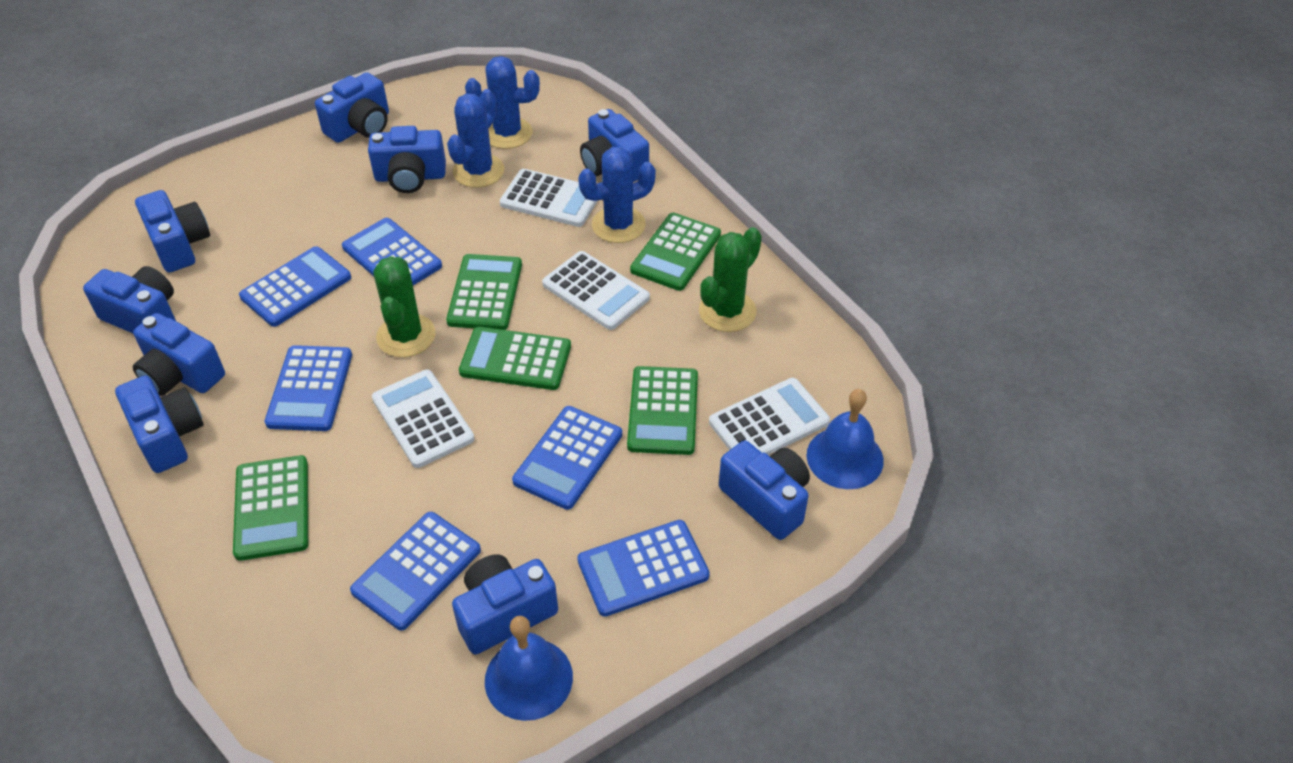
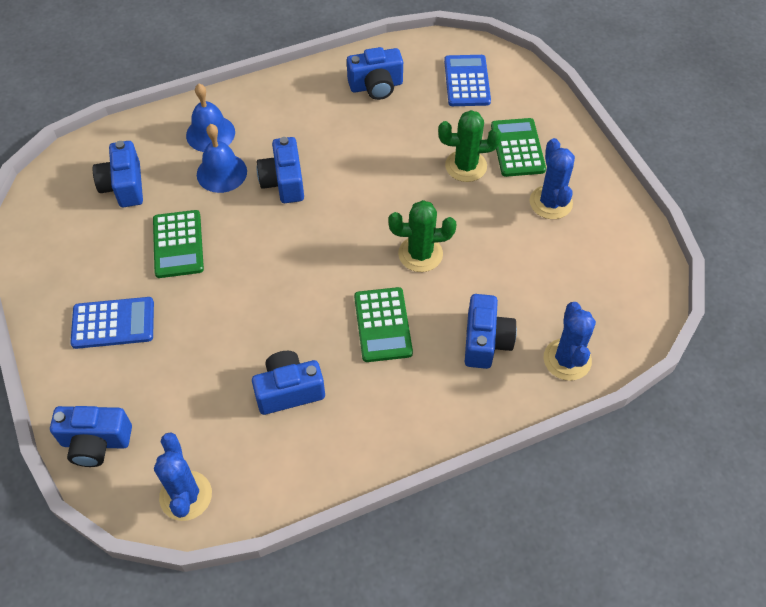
blue calculator: 6 -> 2
blue camera: 9 -> 6
green calculator: 5 -> 3
white calculator: 4 -> 0

